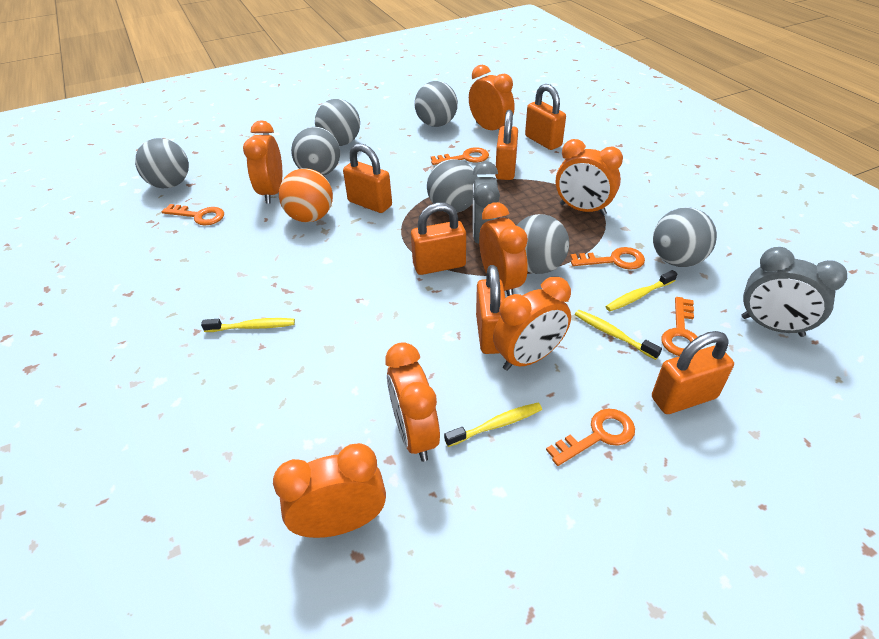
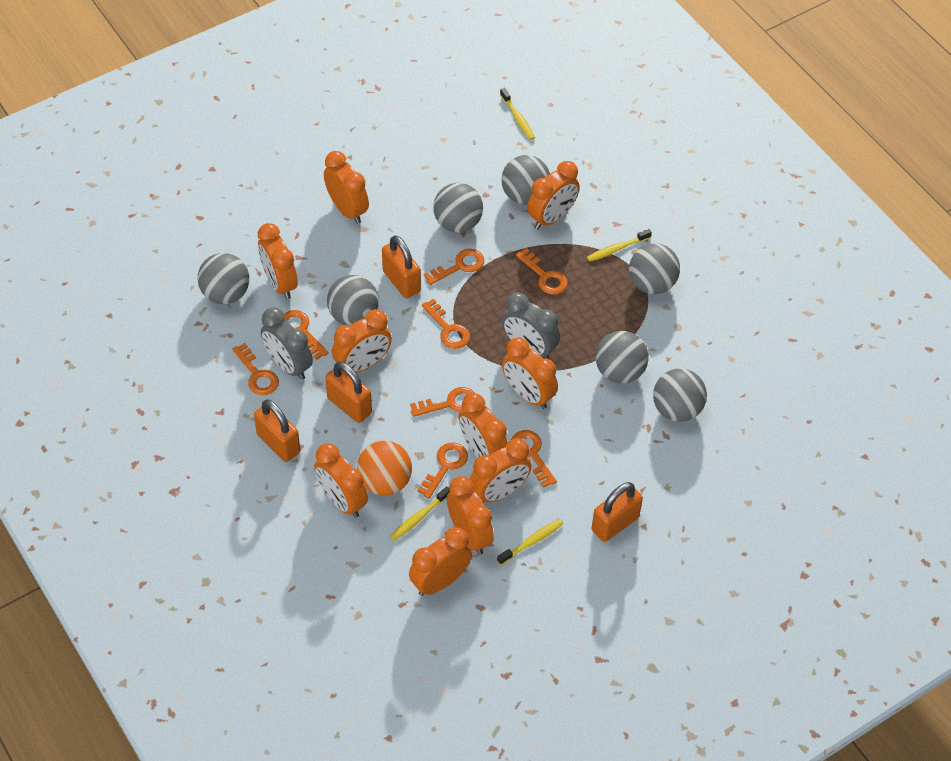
orange clock: 7 -> 10
orange key: 5 -> 8
orange padlock: 6 -> 4

